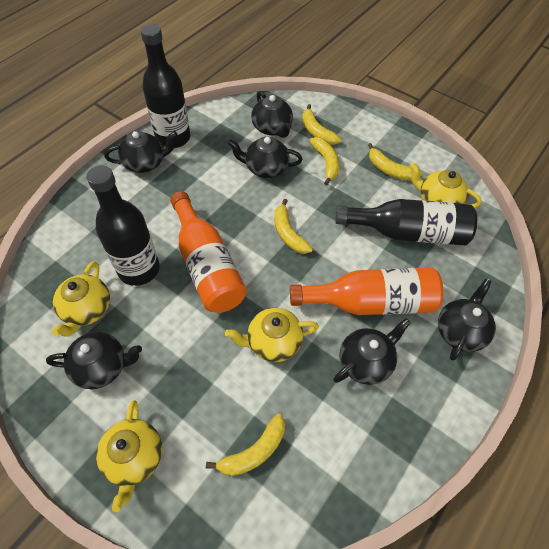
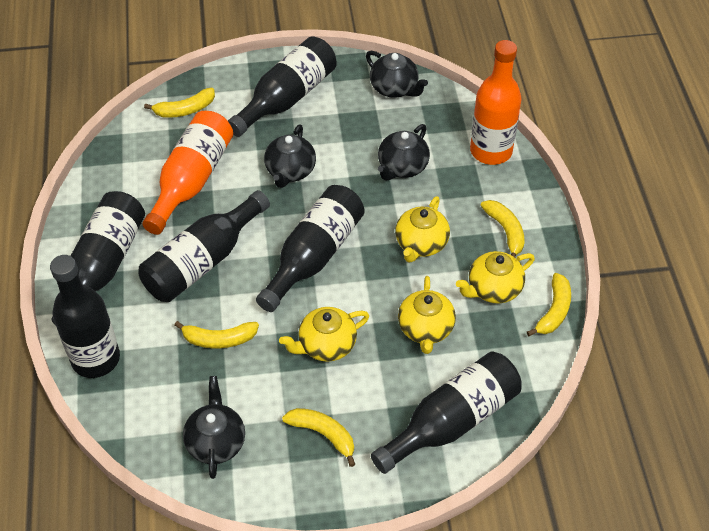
black bottle: 3 -> 6
black teapot: 6 -> 4

